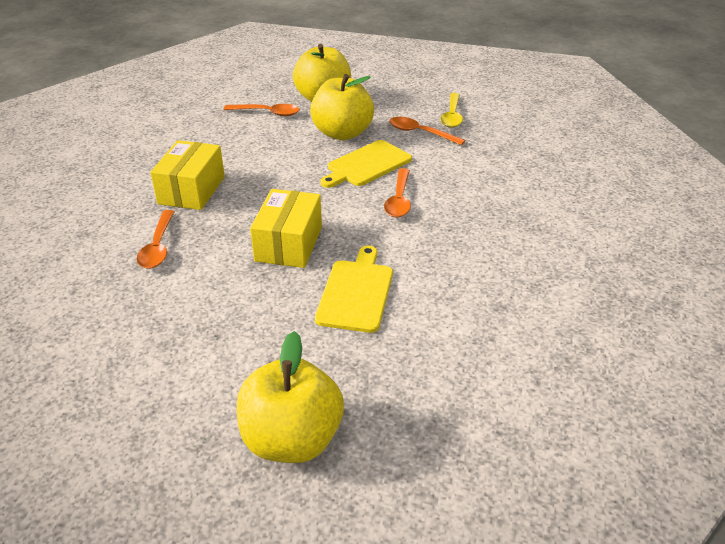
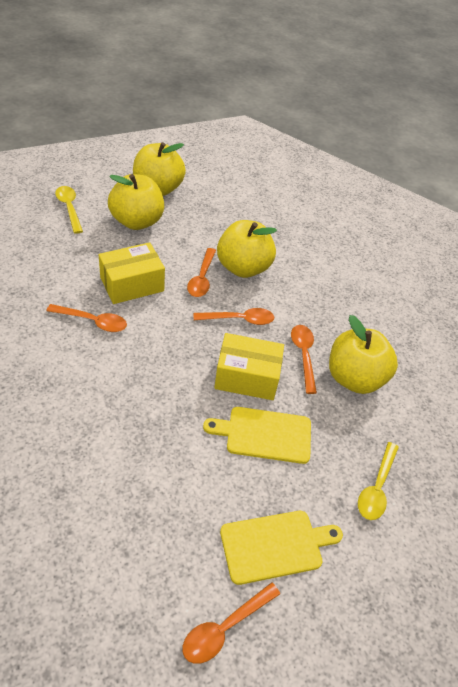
orange spoon: 4 -> 5
yellow apple: 3 -> 4
yellow spoon: 1 -> 2

